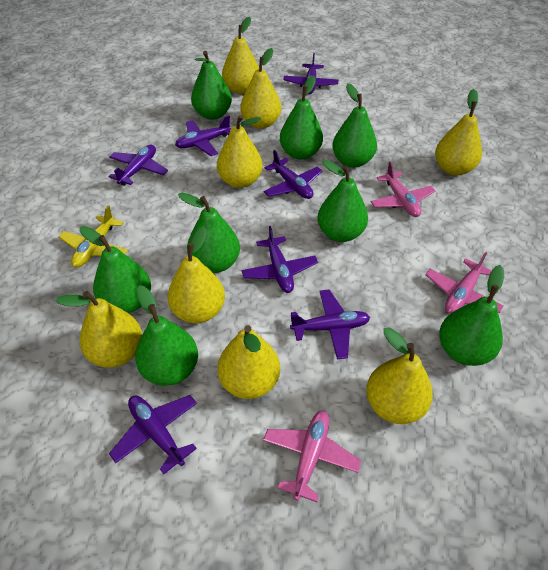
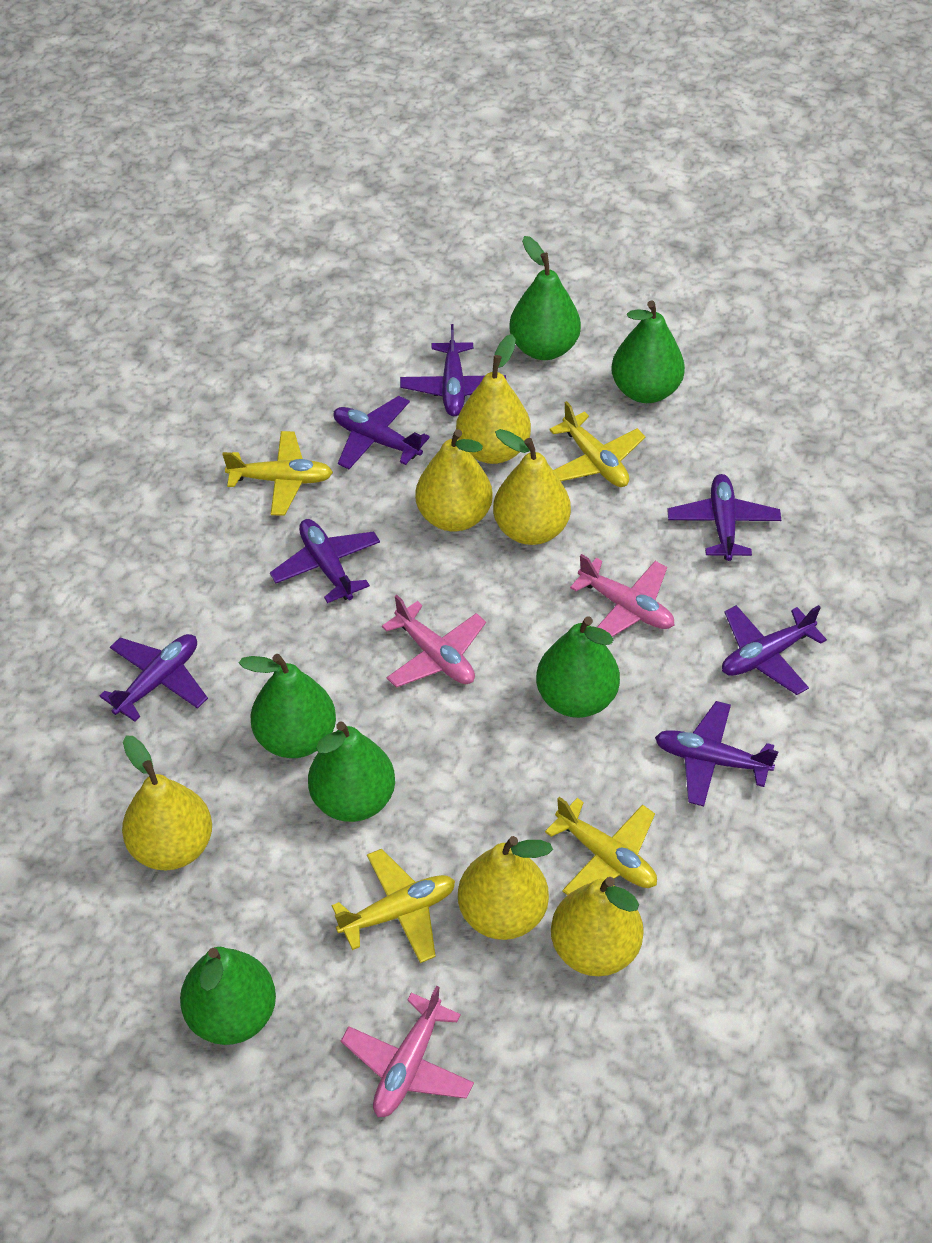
green pear: 8 -> 6
yellow pear: 8 -> 6
yellow plane: 1 -> 4

